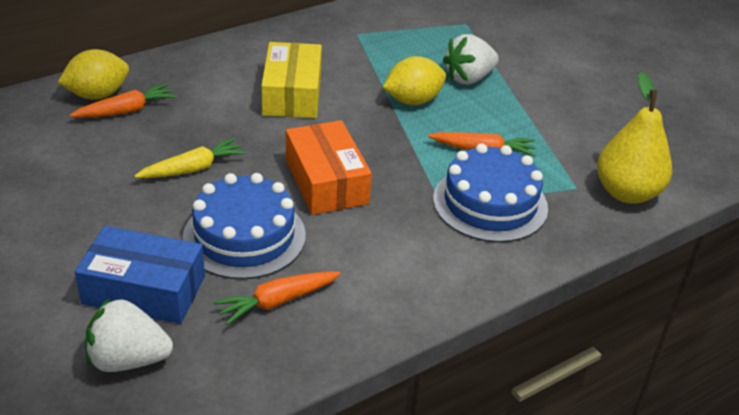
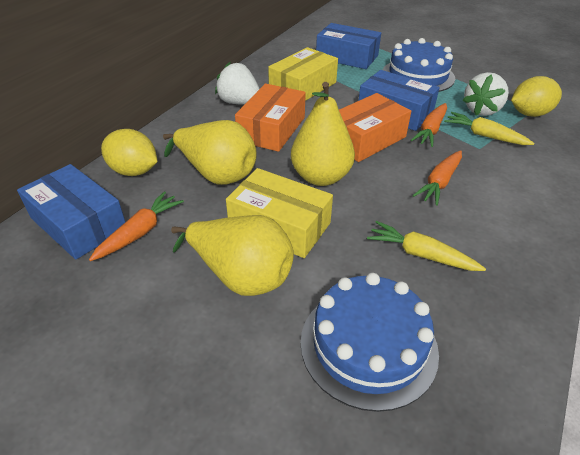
blue box: 1 -> 3
orange box: 1 -> 2
yellow box: 1 -> 2
yellow carrot: 1 -> 2
yellow pear: 1 -> 3

